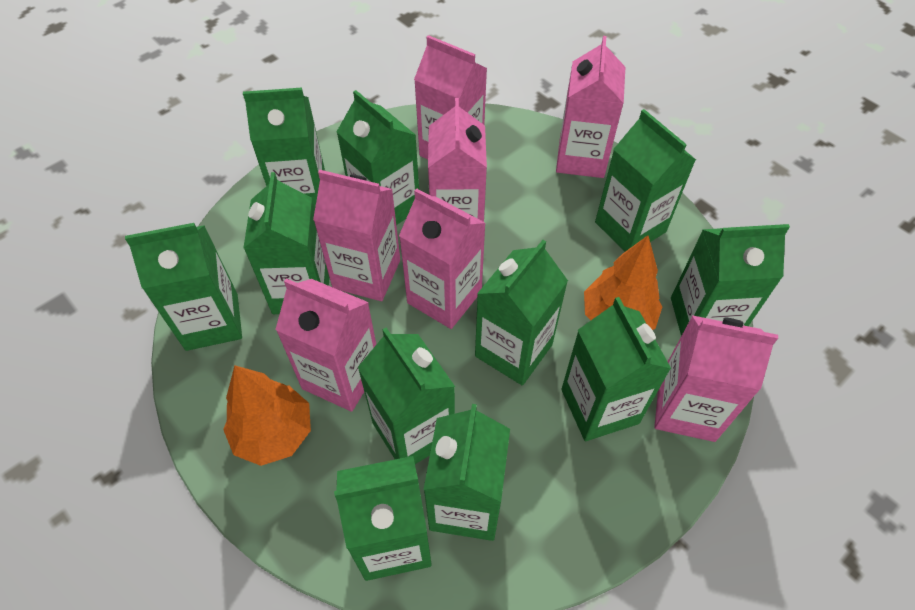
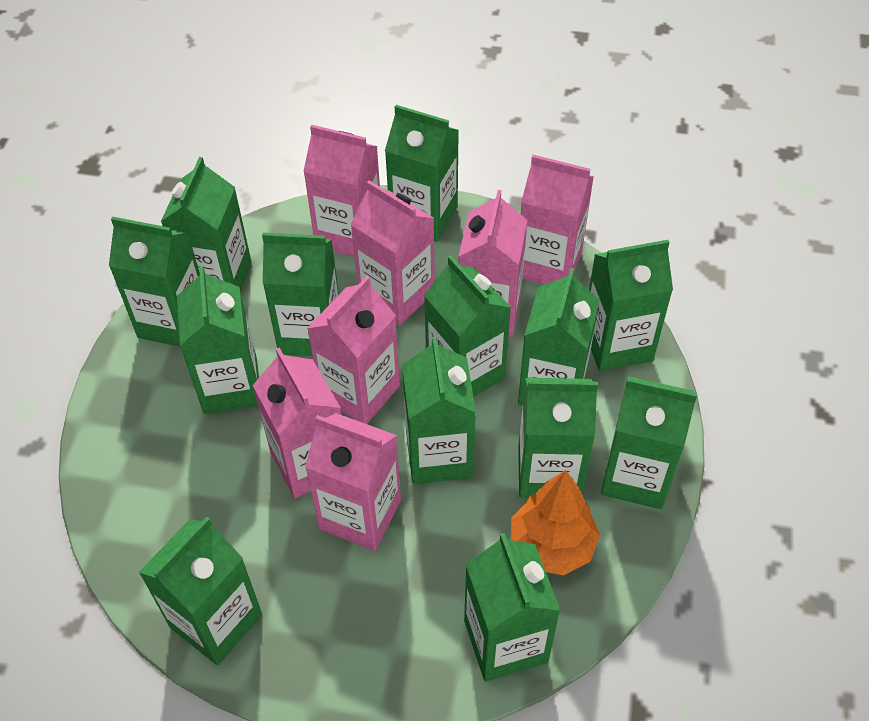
green carton: 11 -> 13
orange tree: 2 -> 1

